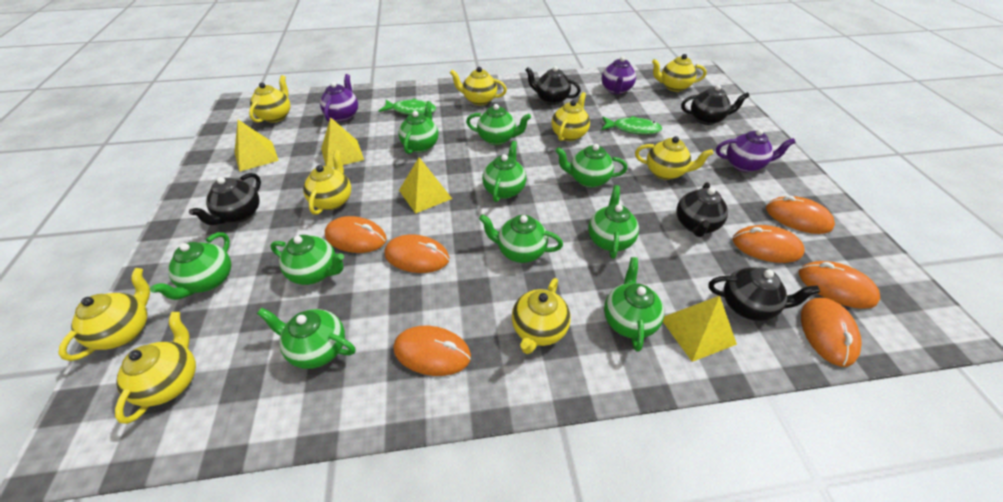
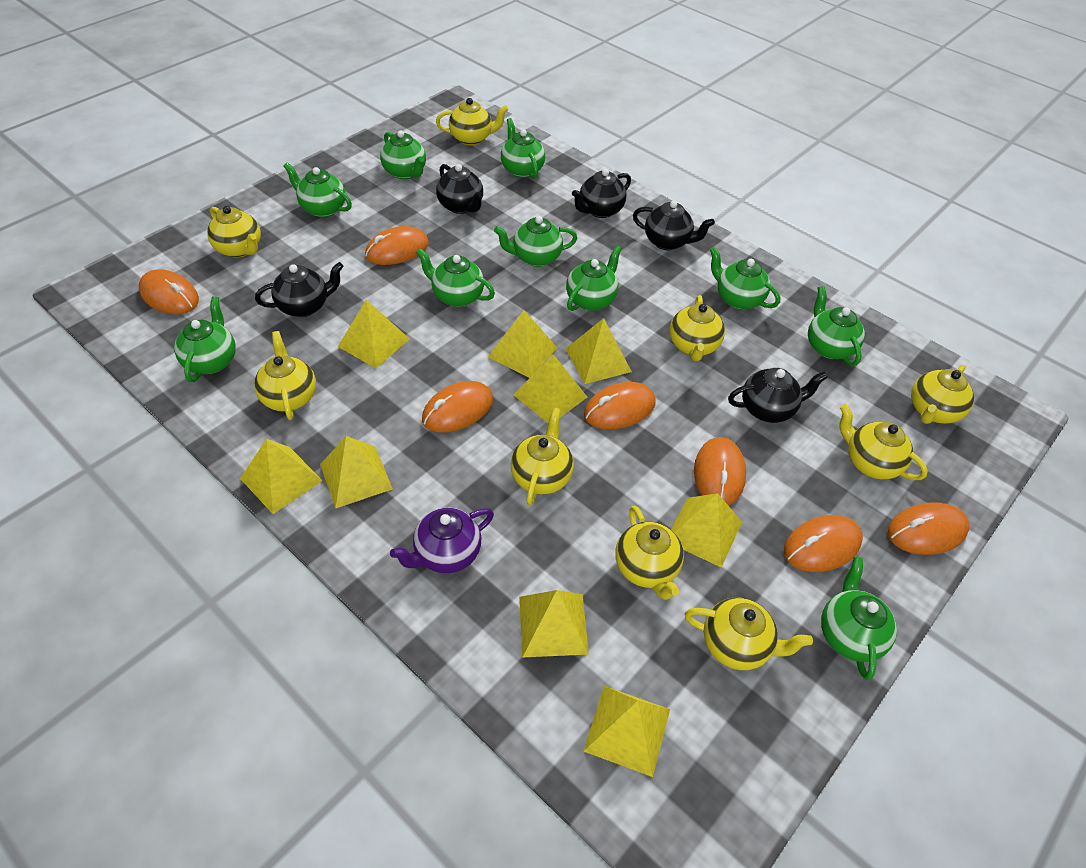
green fish: 2 -> 0
purple teapot: 3 -> 1
yellow pyramid: 4 -> 9

